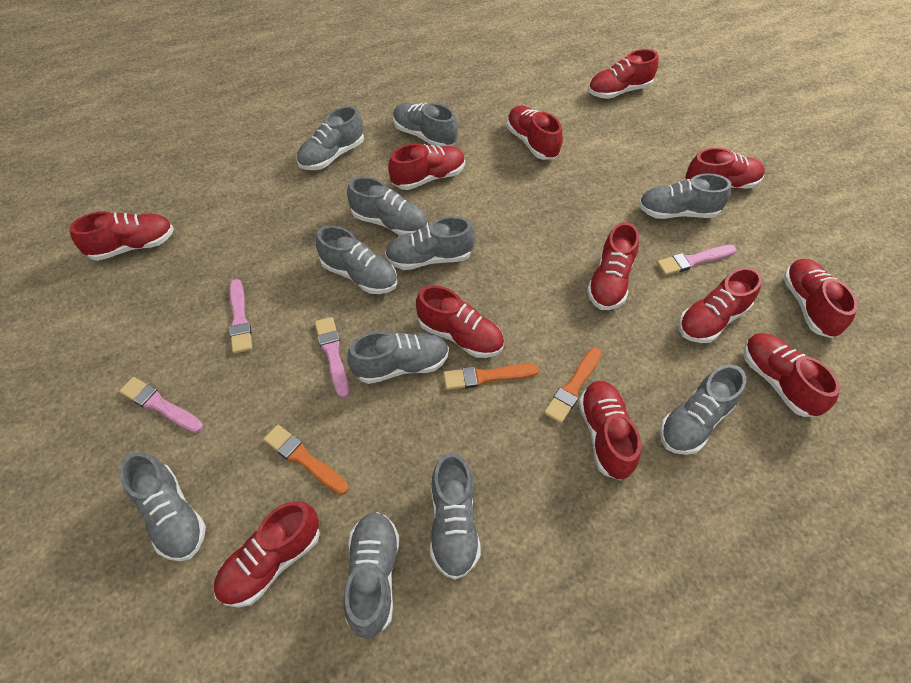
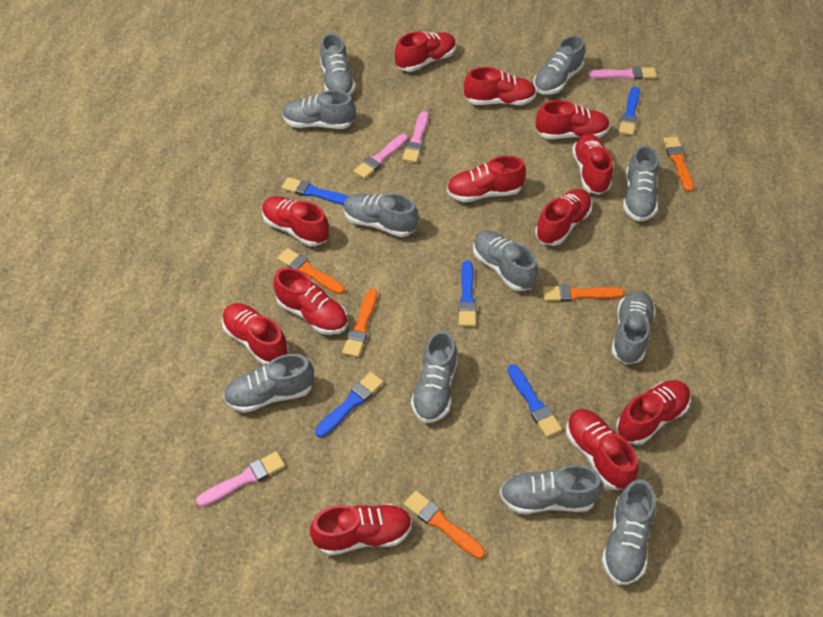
blue brush: 0 -> 5
orange brush: 3 -> 5

